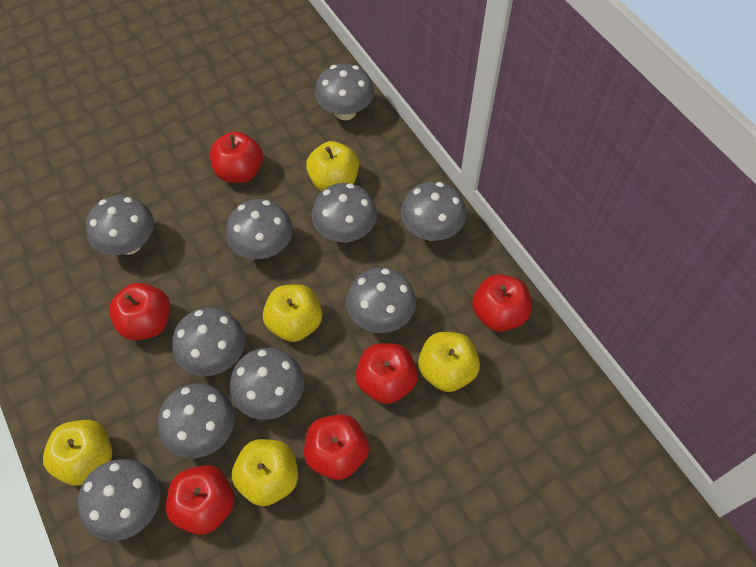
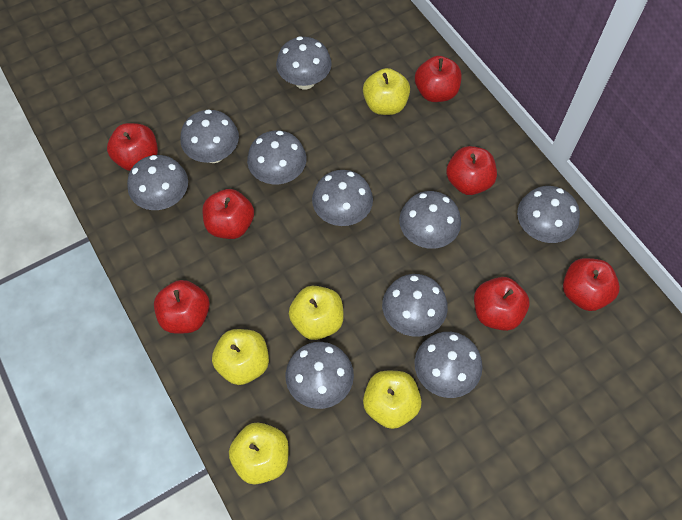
red apple: 6 -> 7

